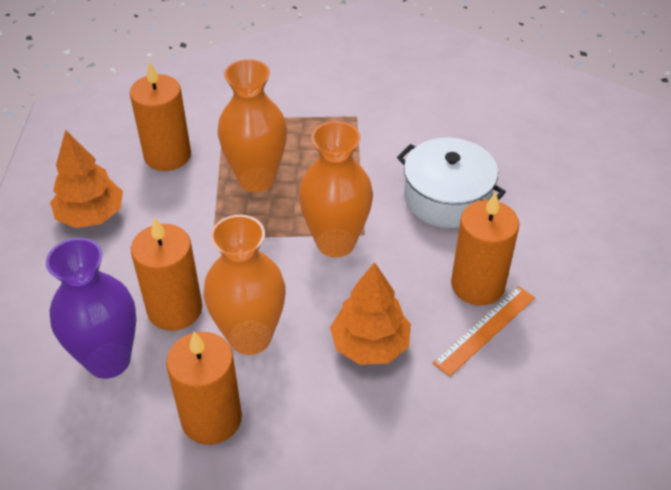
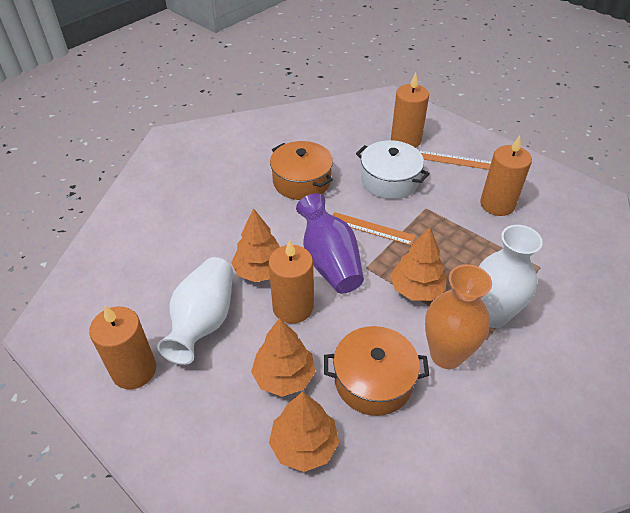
orange pot: 0 -> 2
orange ruler: 1 -> 2
orange tree: 2 -> 4
orange vase: 3 -> 1
white vase: 0 -> 2

